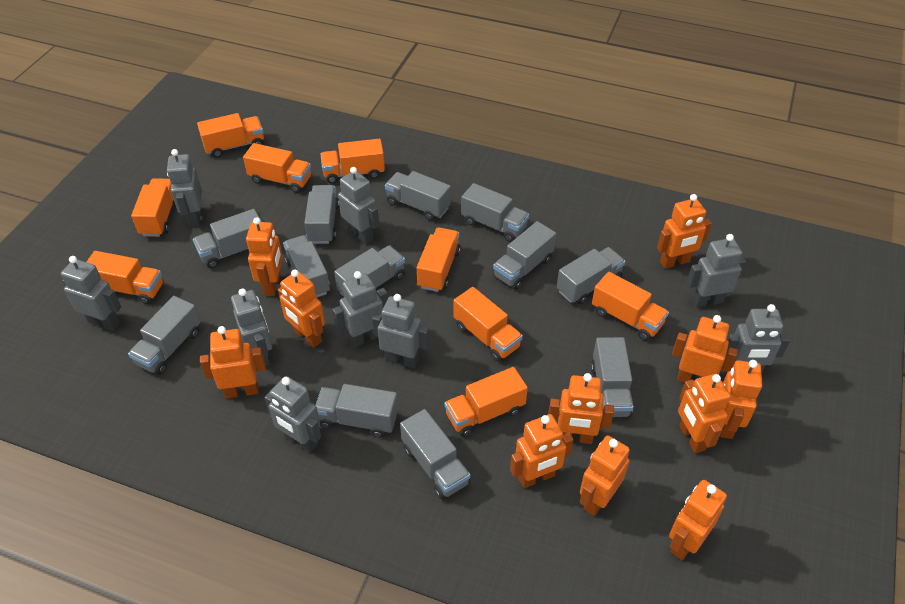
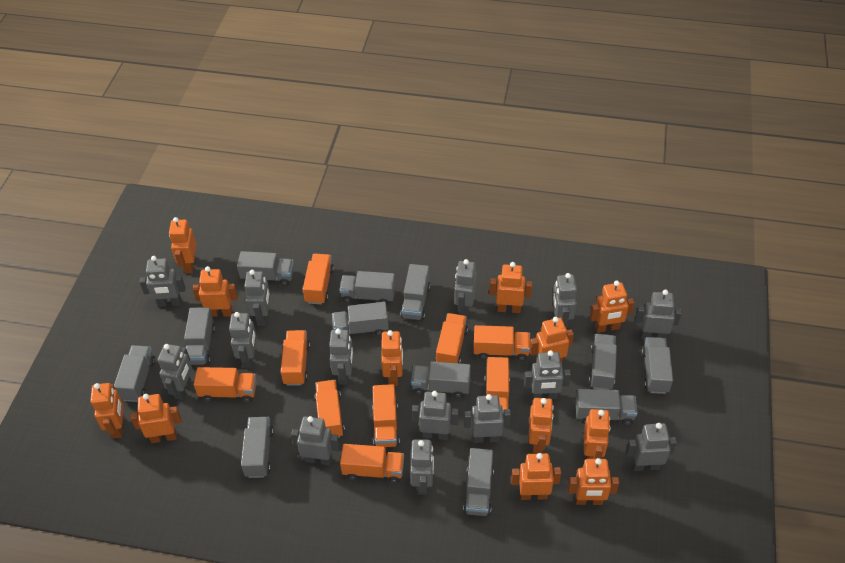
grey robot: 9 -> 14
orange robot: 11 -> 12

